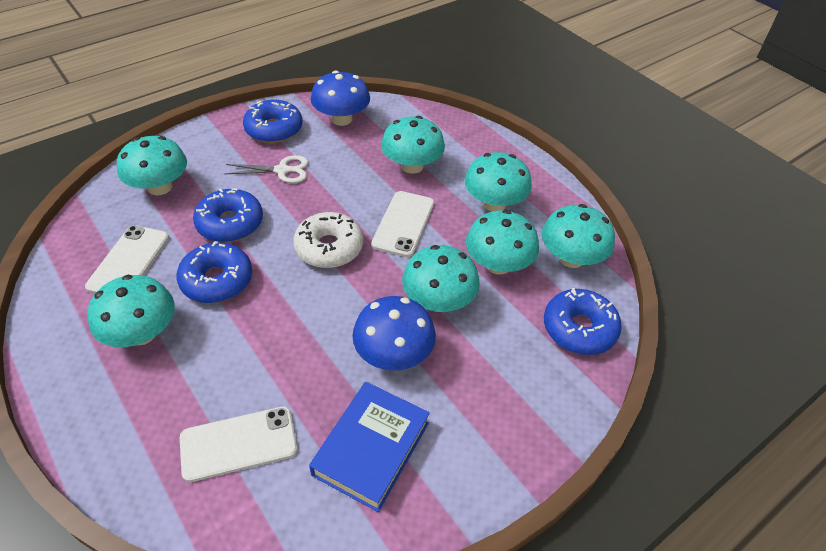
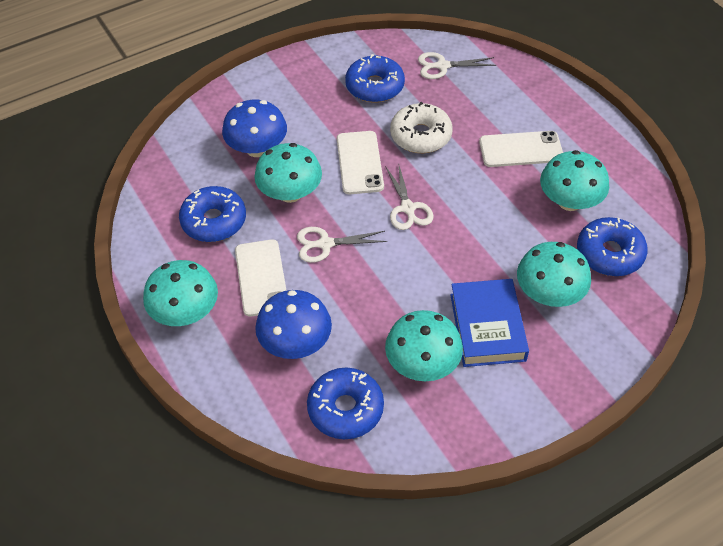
turquoise mushroom: 7 -> 5
white scissors: 1 -> 3

